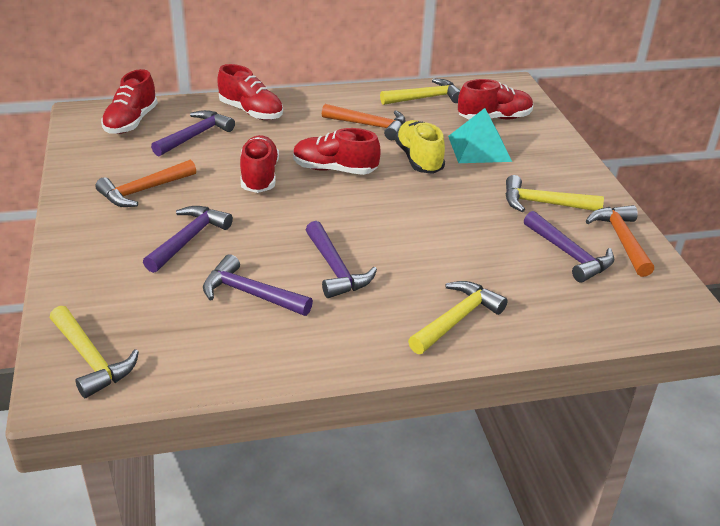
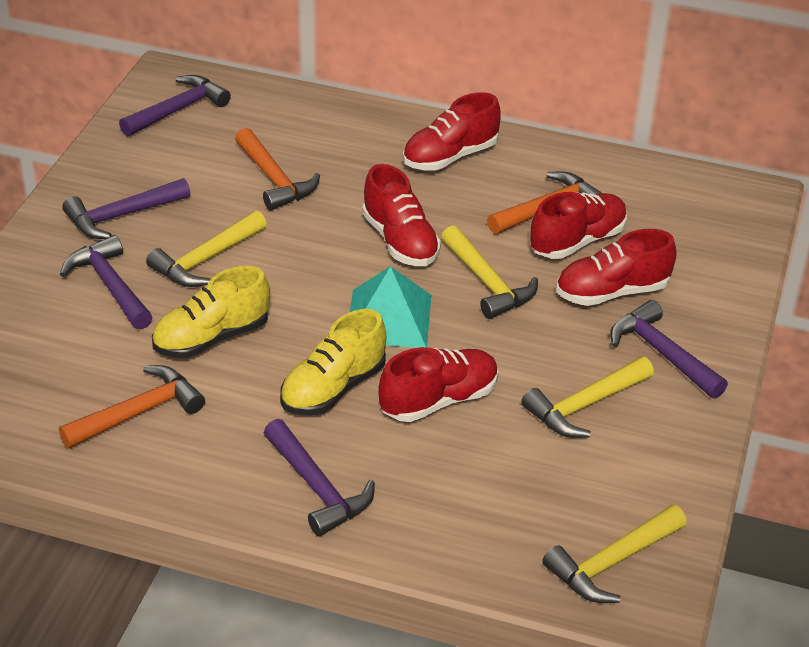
yellow shoe: 1 -> 2

